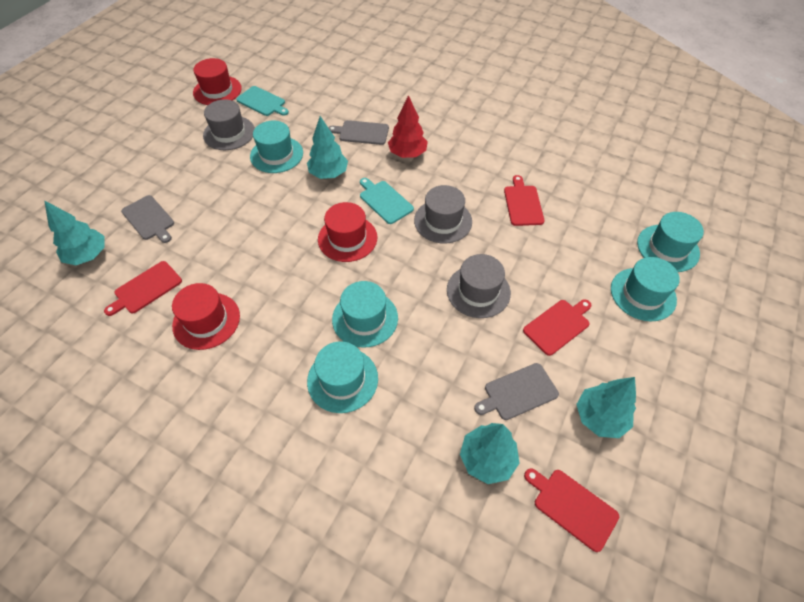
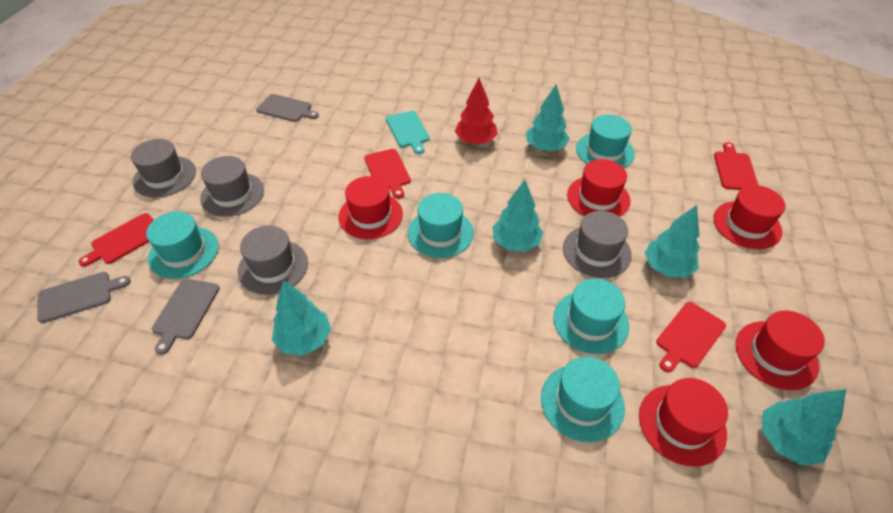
grey hat: 3 -> 4
red hat: 3 -> 5
turquoise cutting board: 2 -> 1
turquoise tree: 4 -> 5

